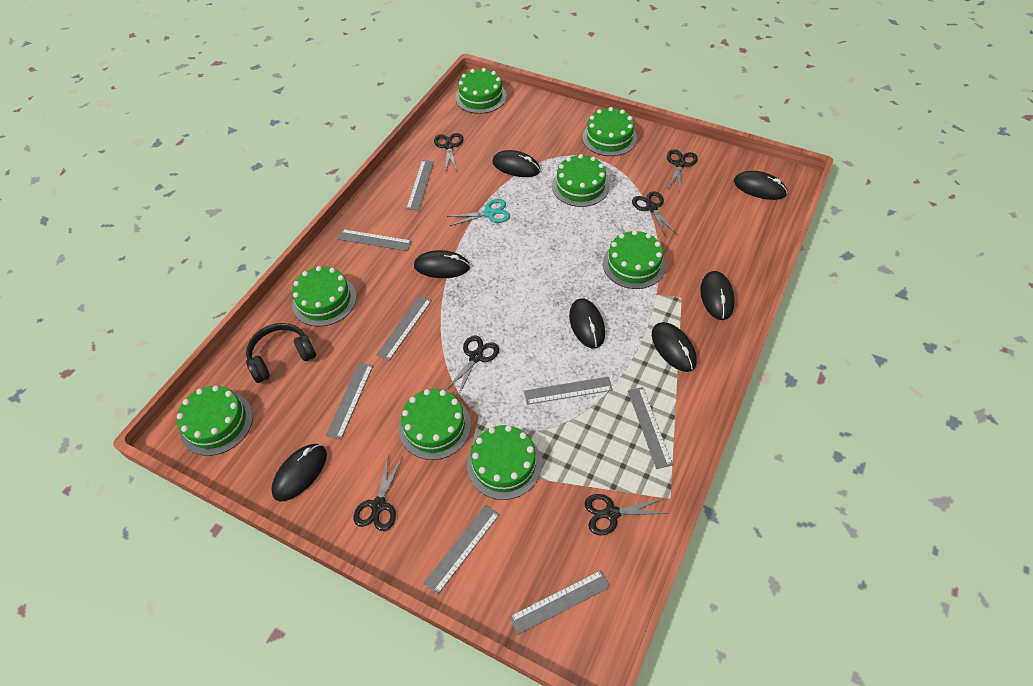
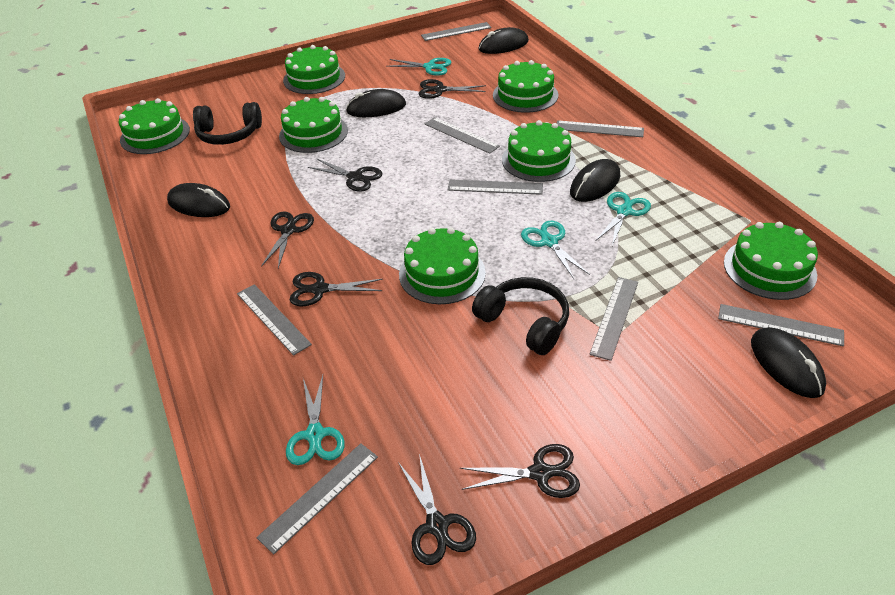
black headphones: 1 -> 2
black mouse: 7 -> 5
green cake: 8 -> 7
turquoise scissors: 1 -> 4

